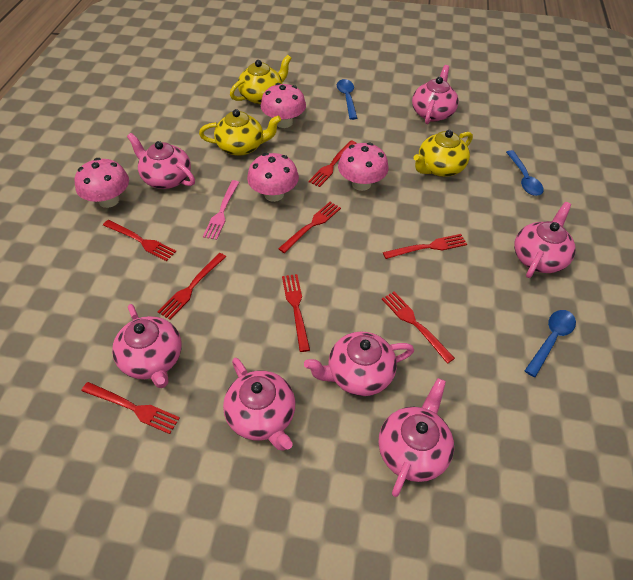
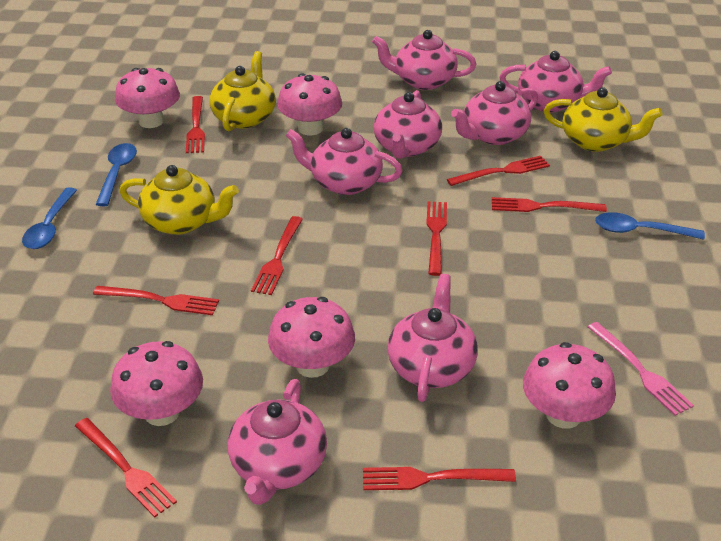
pink mushroom: 4 -> 5

